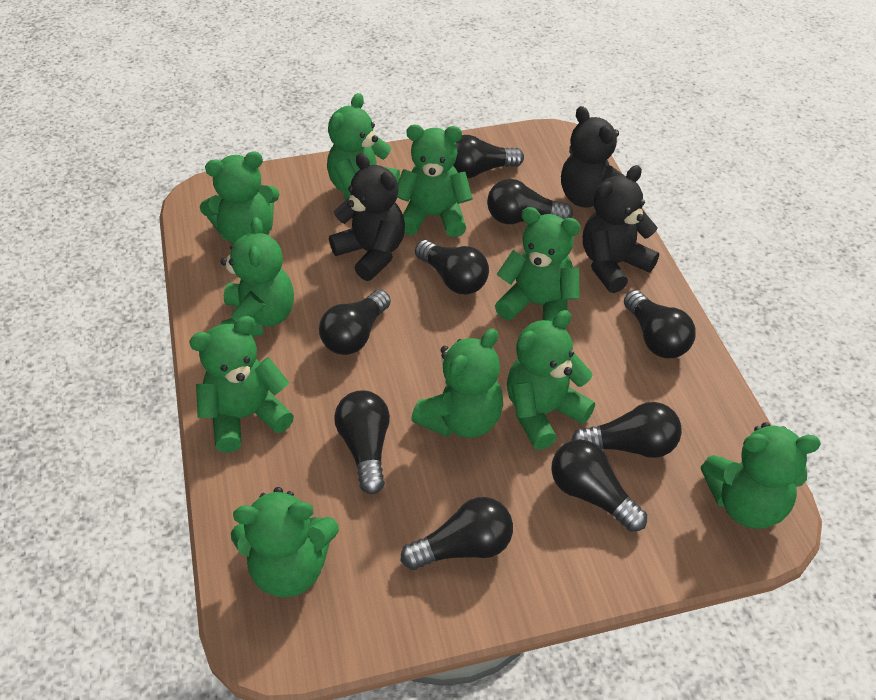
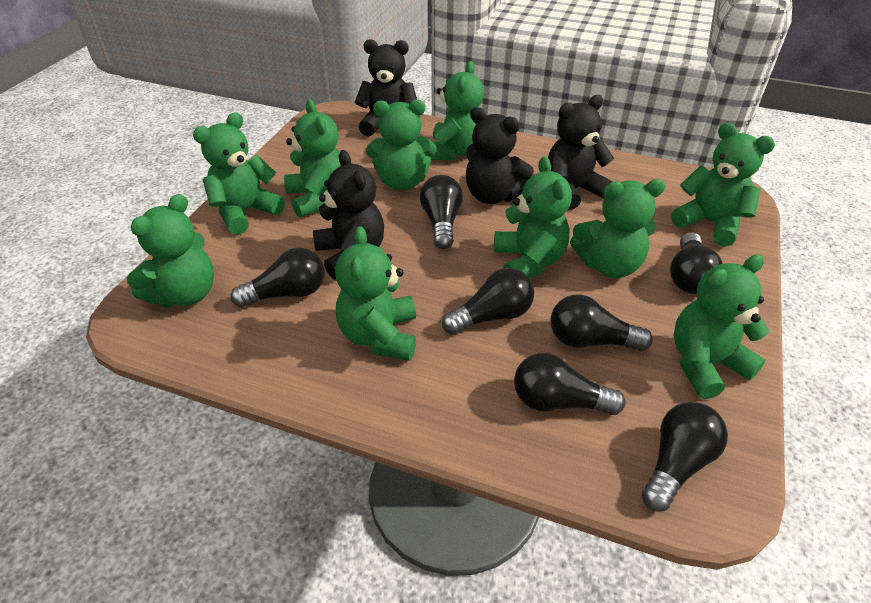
black light bulb: 9 -> 7
black teddy bear: 3 -> 4

